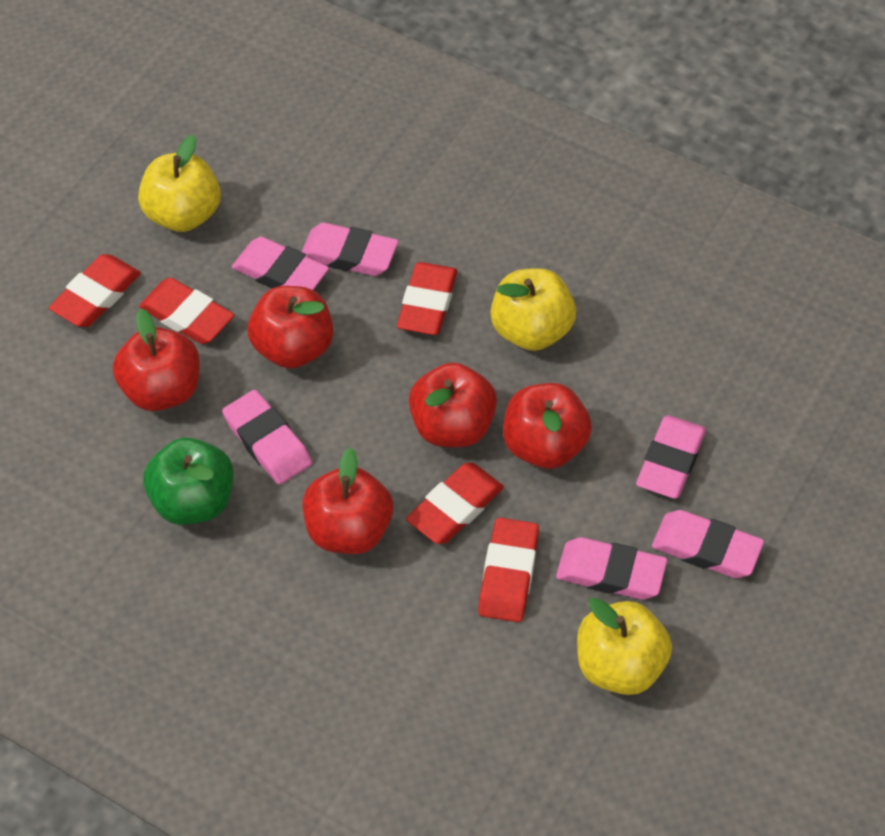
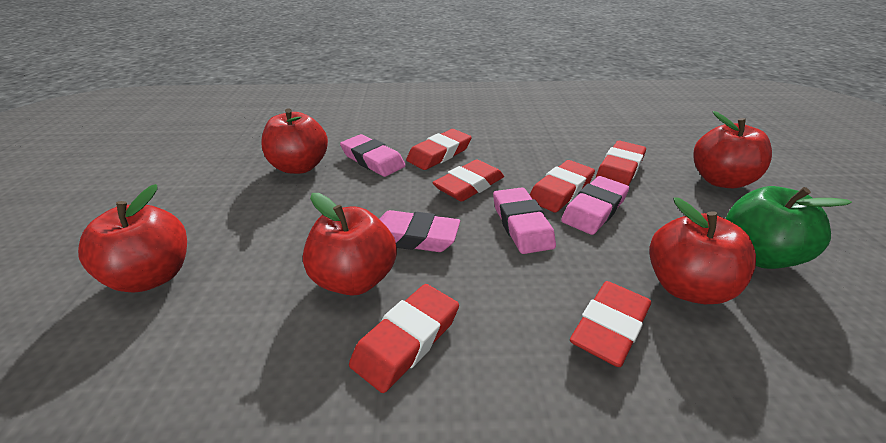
pink eraser: 6 -> 4
red eraser: 5 -> 6
yellow apple: 3 -> 0

